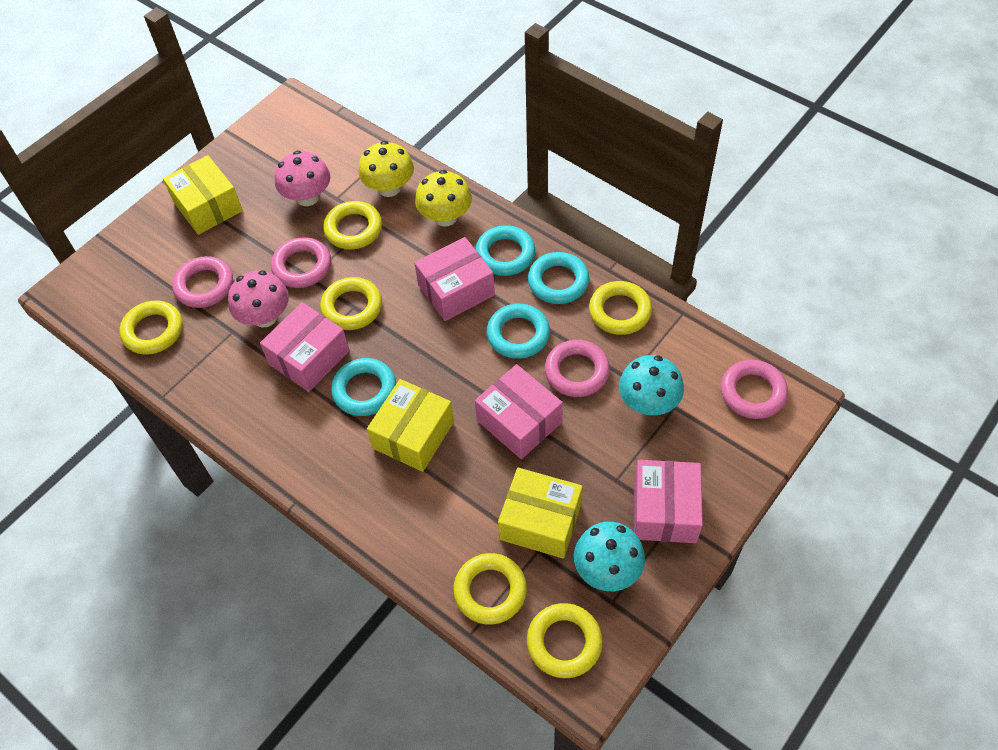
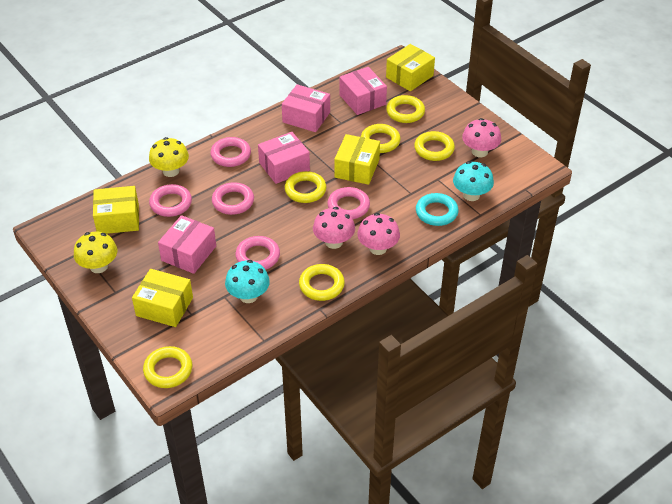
pink mushroom: 2 -> 3
pink ring: 4 -> 5
turquoise ring: 4 -> 1
yellow box: 3 -> 4

